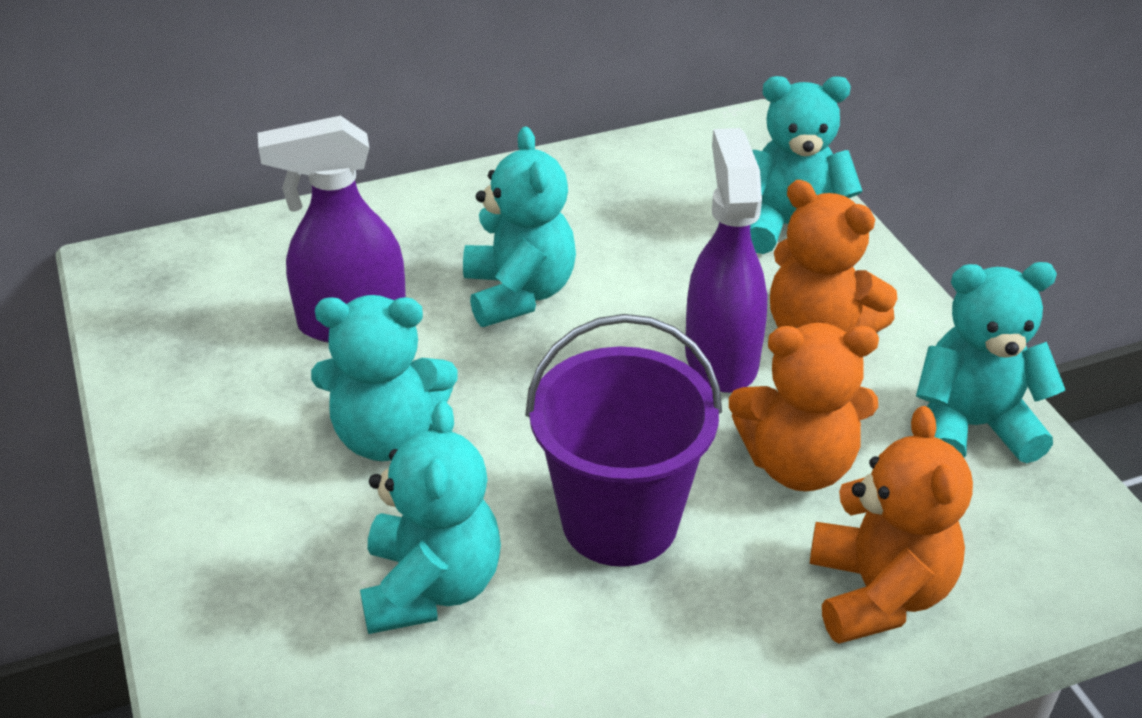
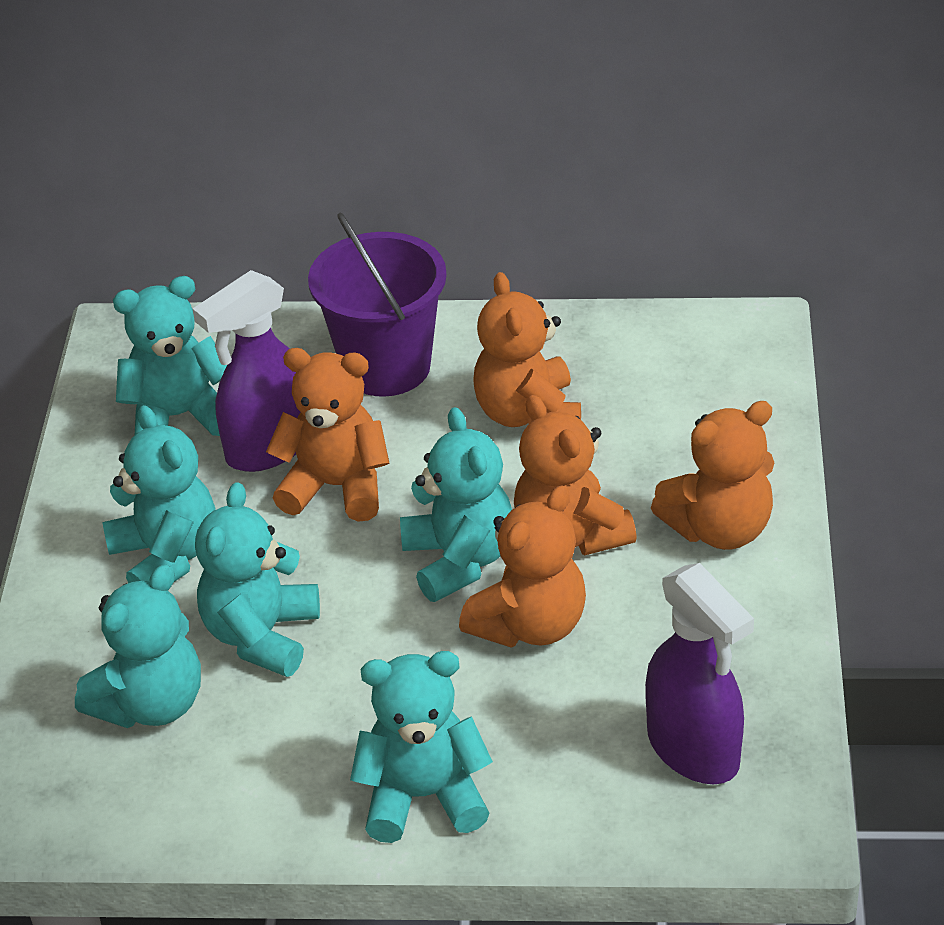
orange teddy bear: 3 -> 5
turquoise teddy bear: 5 -> 6

